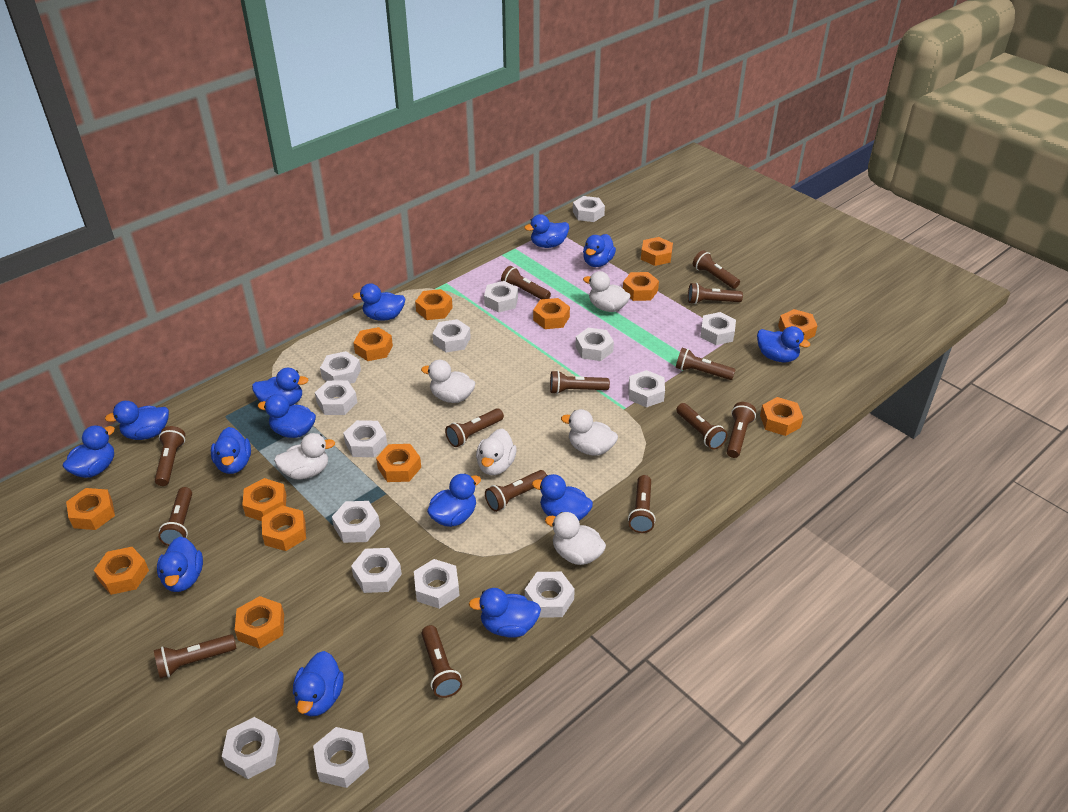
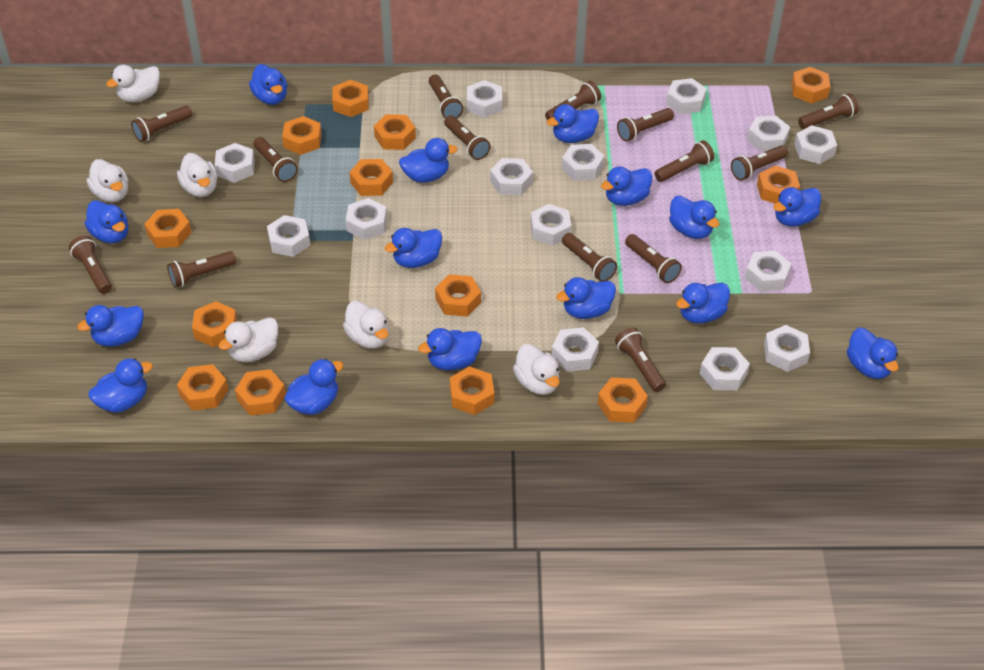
blue duck: 14 -> 15
white nut: 15 -> 14

